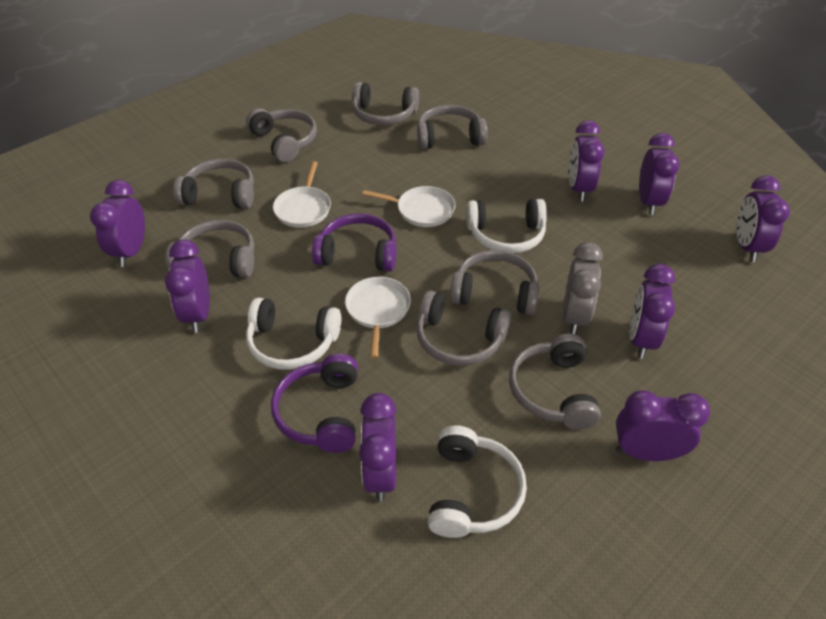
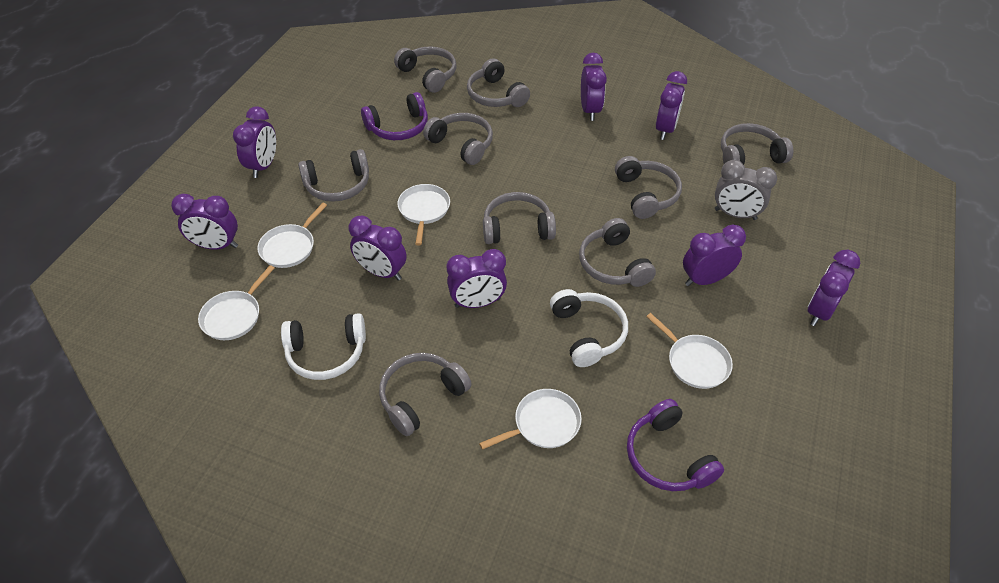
grey headphones: 8 -> 9
white headphones: 3 -> 2
white pan: 3 -> 5

